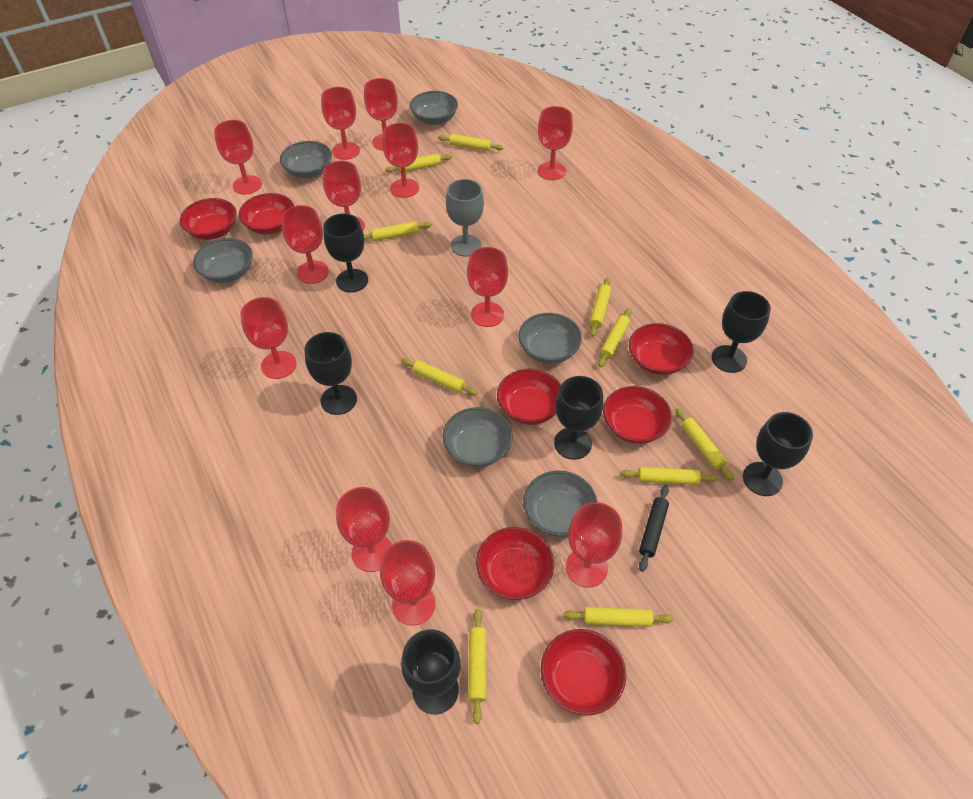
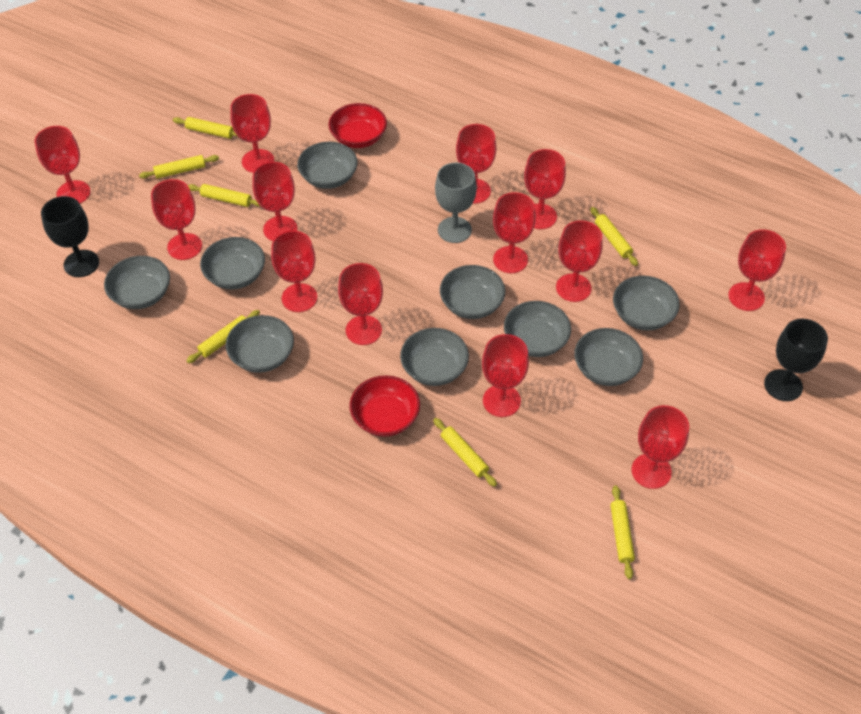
black goblet: 6 -> 2
black rolling pin: 1 -> 0
grey bowl: 6 -> 9
red bowl: 7 -> 2
red goblet: 12 -> 13
yellow rolling pin: 10 -> 7

